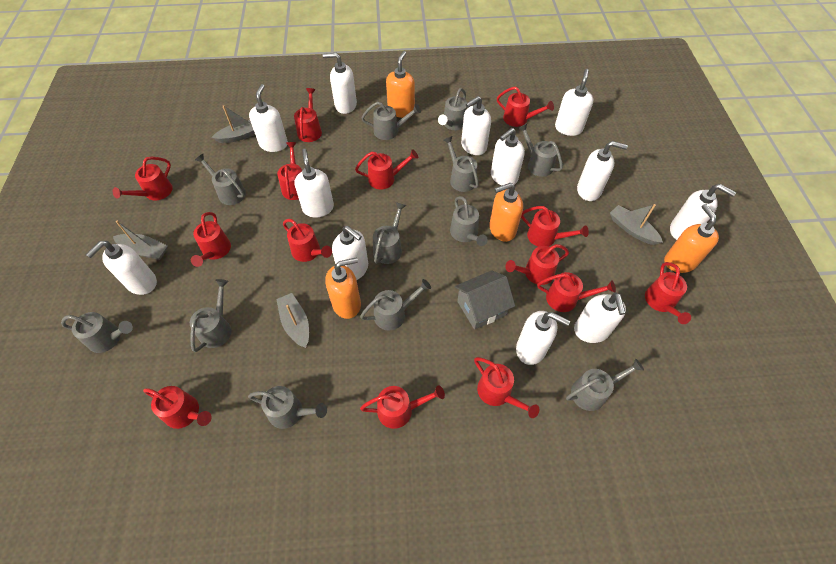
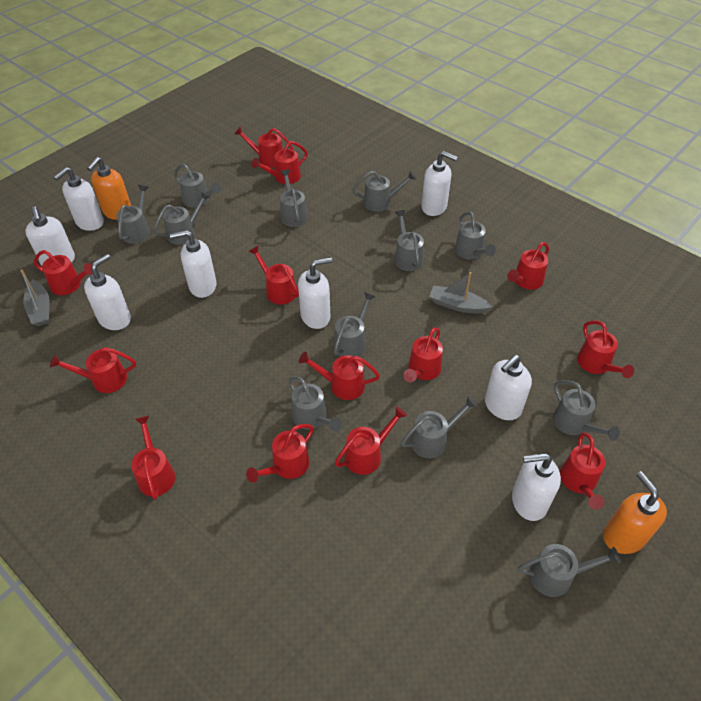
grey boat: 4 -> 2
grey house: 1 -> 0
orange soap dispenser: 4 -> 2
red watering can: 14 -> 13
white soap dispenser: 12 -> 8

